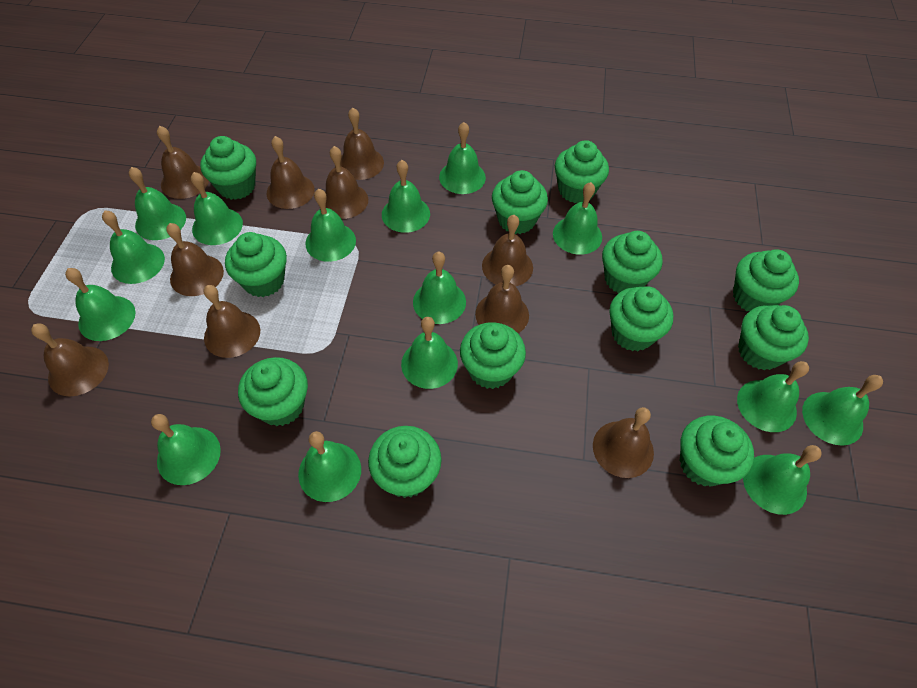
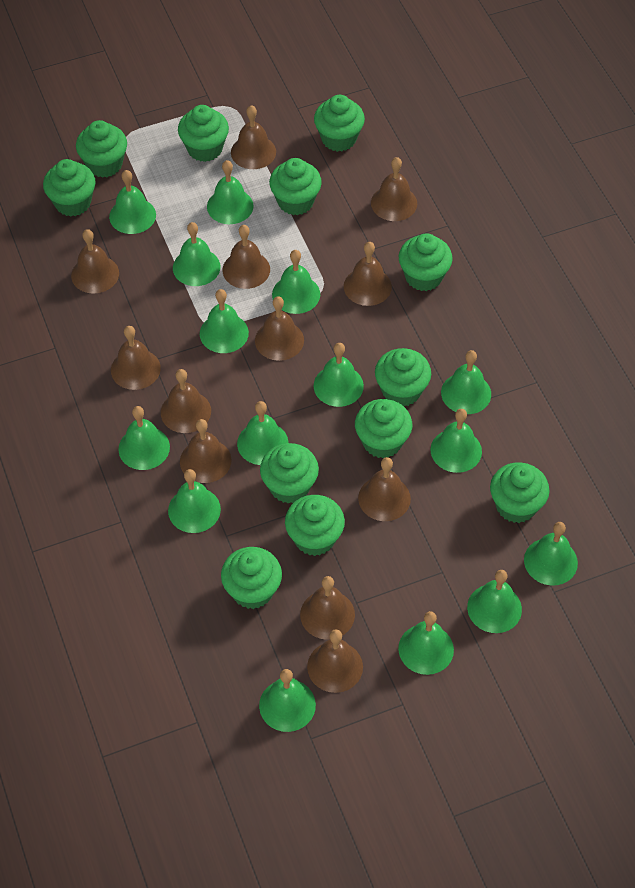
brown bell: 10 -> 12

